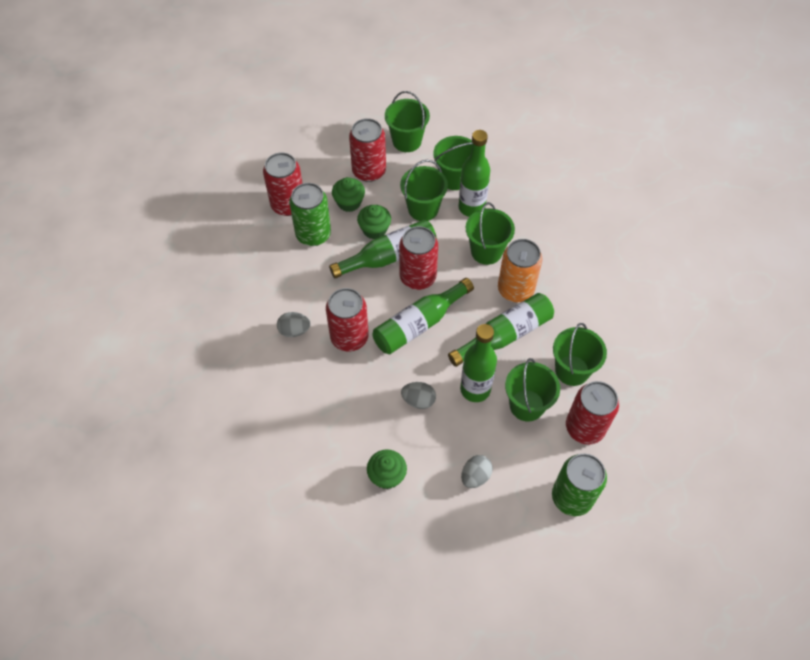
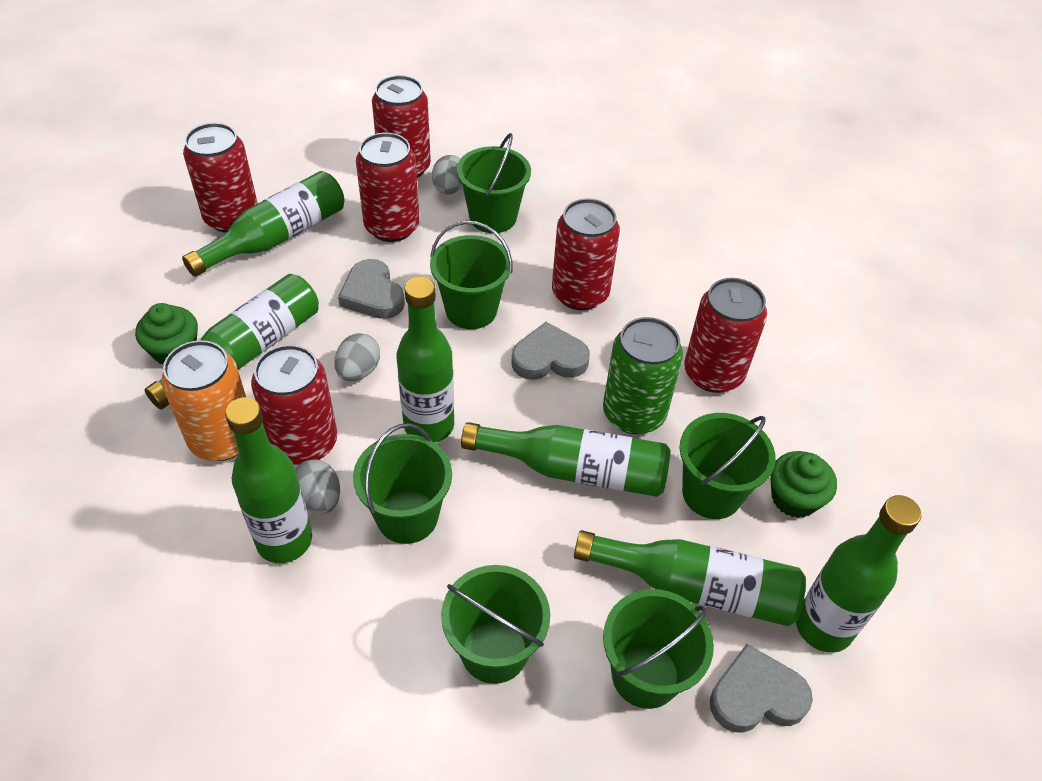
green bottle: 5 -> 7
green can: 2 -> 1
green cupcake: 3 -> 2
grey heart: 0 -> 3
red can: 5 -> 6

